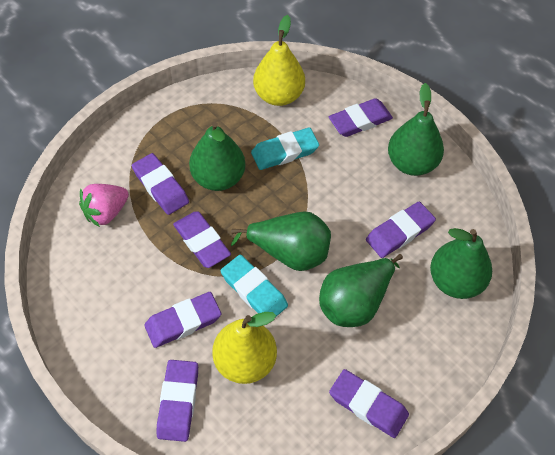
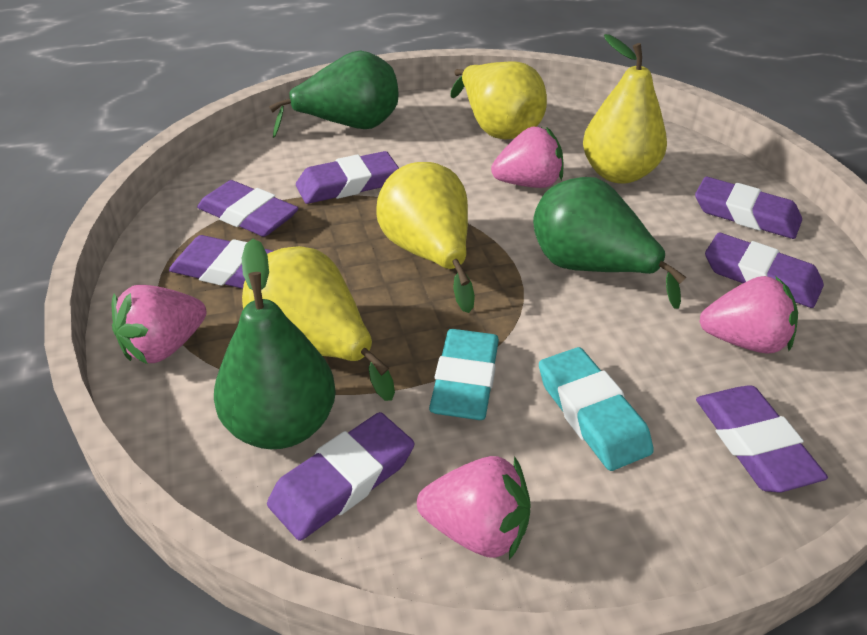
green pear: 5 -> 3
pink strawberry: 1 -> 4
yellow pear: 2 -> 4

